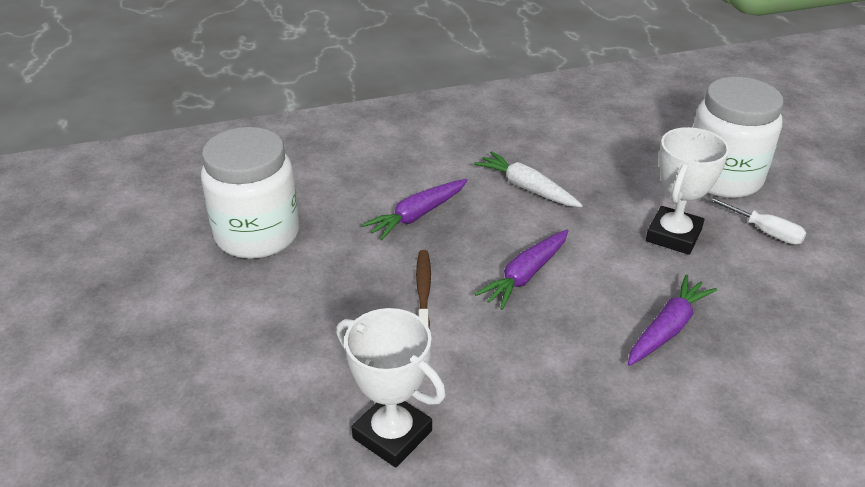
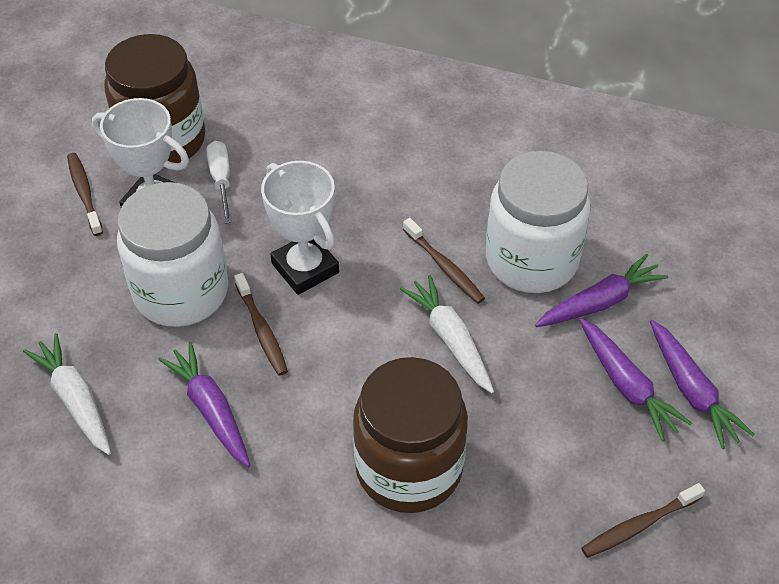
brown jar: 0 -> 2
brown toothbrush: 1 -> 4
purple carrot: 3 -> 4
white carrot: 1 -> 2

